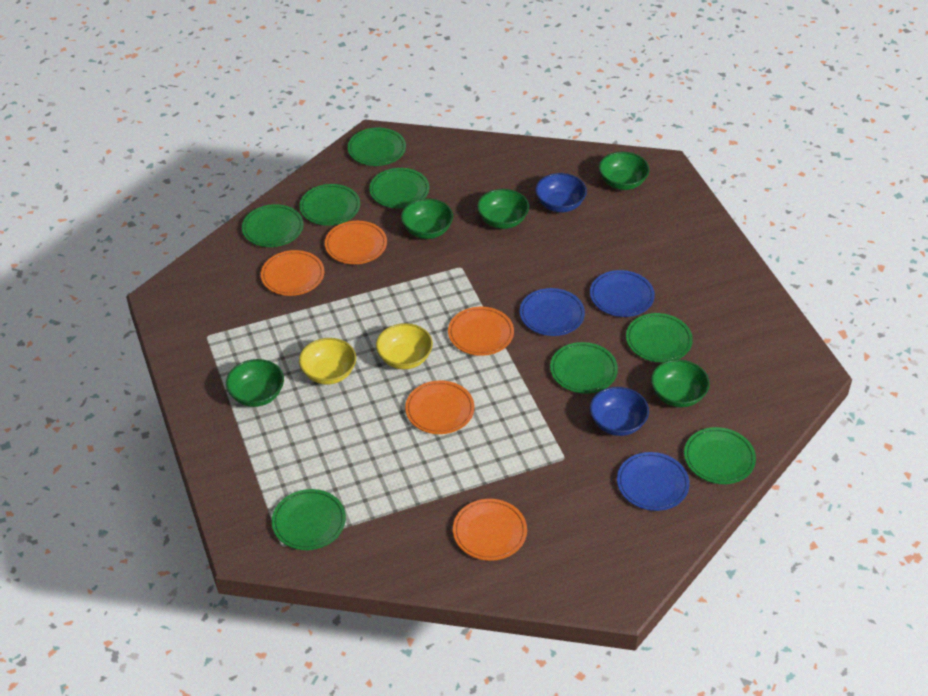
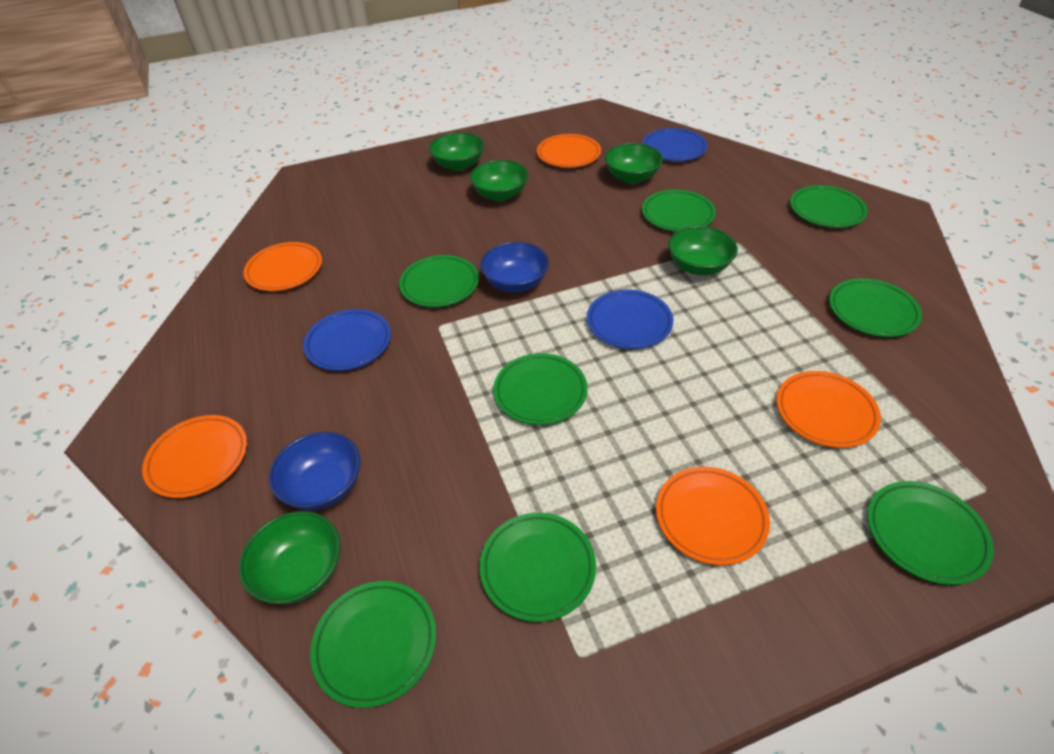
yellow bowl: 2 -> 0

